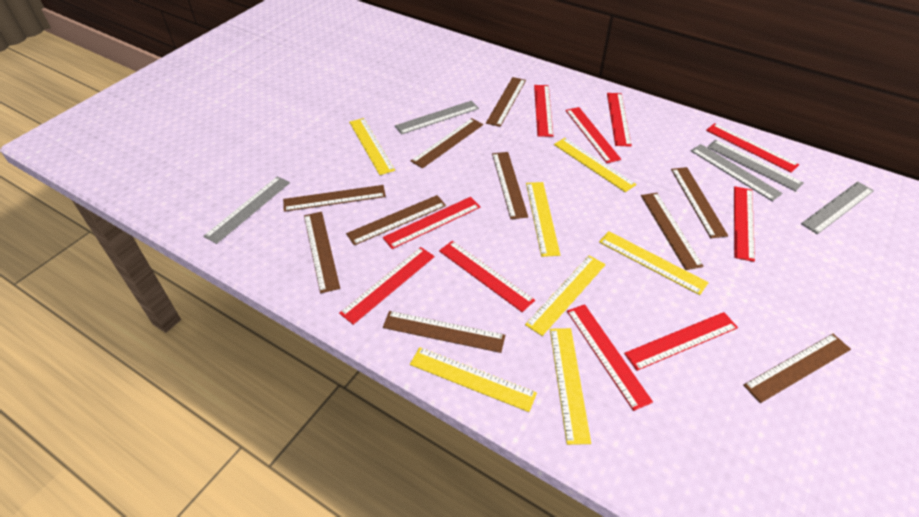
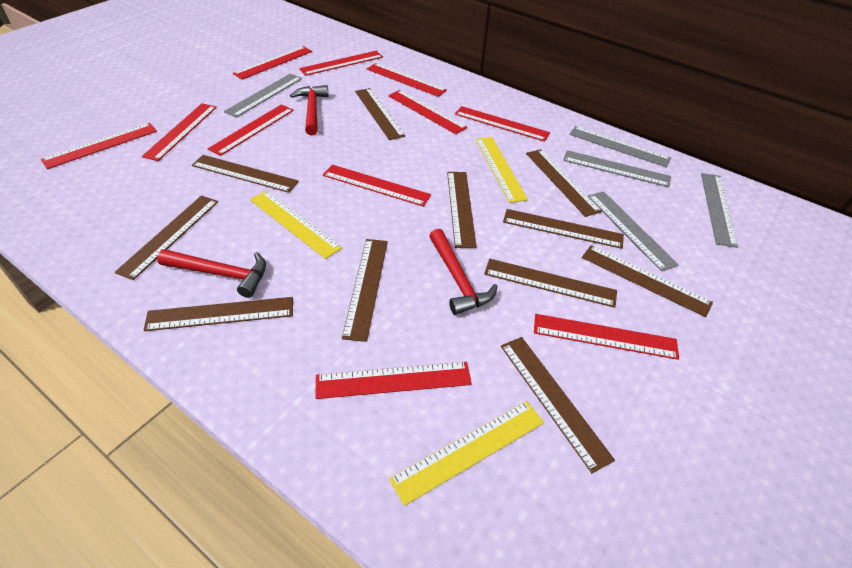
brown ruler: 10 -> 11
red hammer: 0 -> 3
red ruler: 10 -> 11
yellow ruler: 7 -> 3

